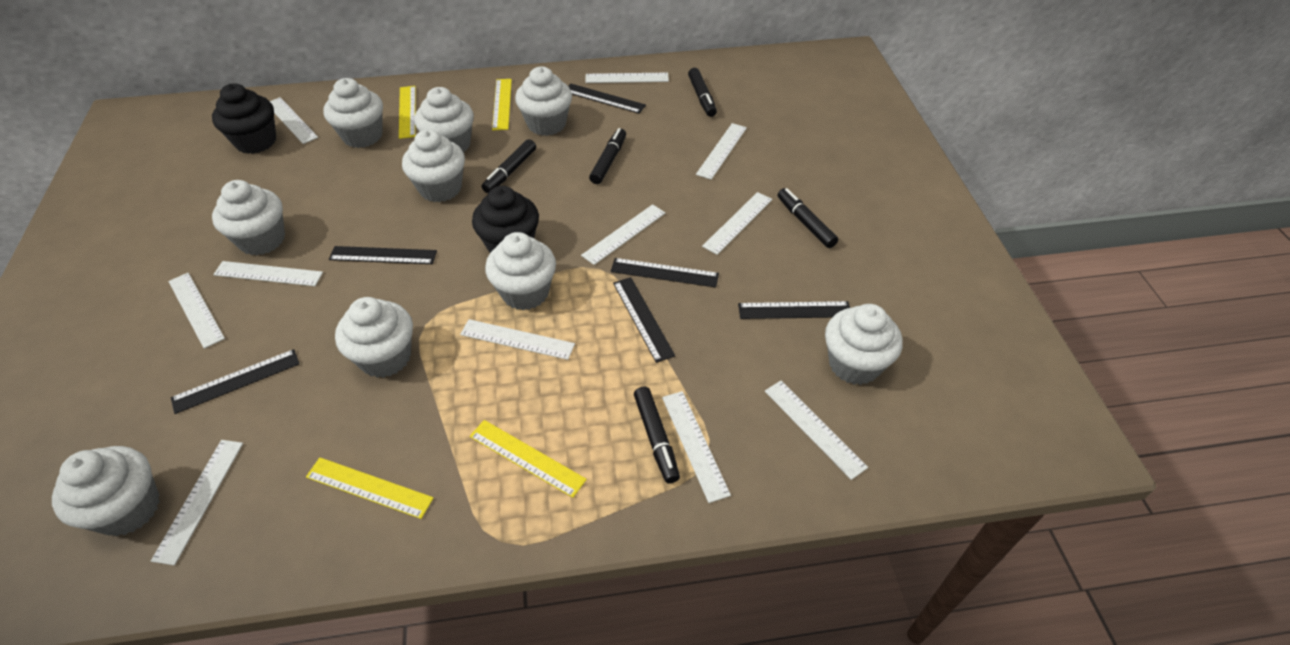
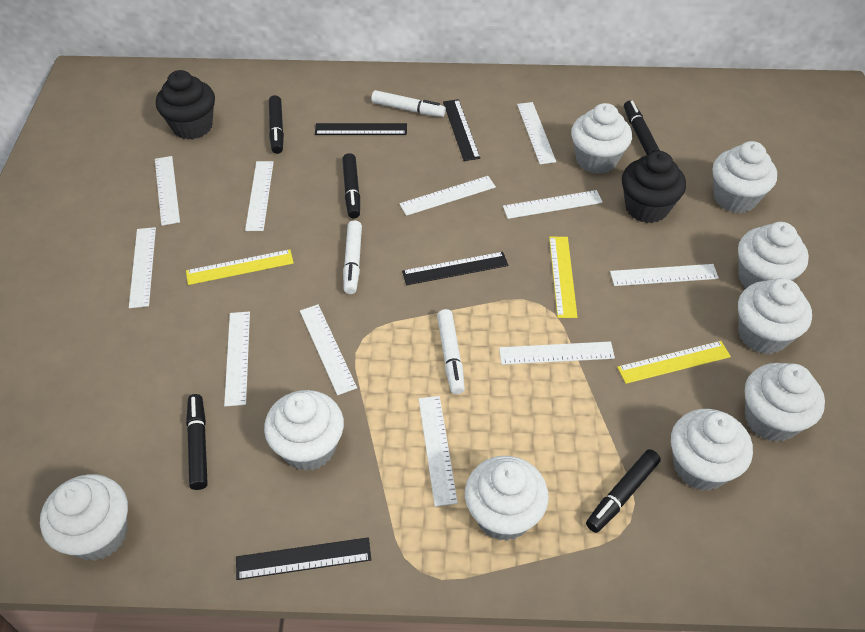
black ruler: 6 -> 4
white marker: 0 -> 3
yellow ruler: 4 -> 3

